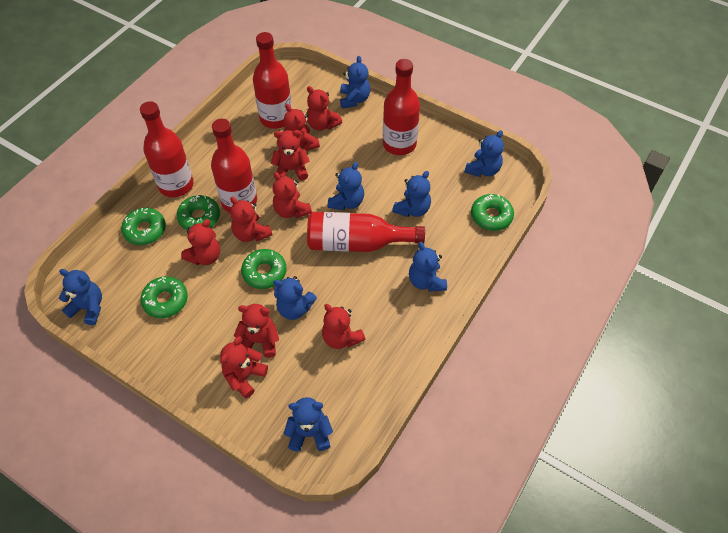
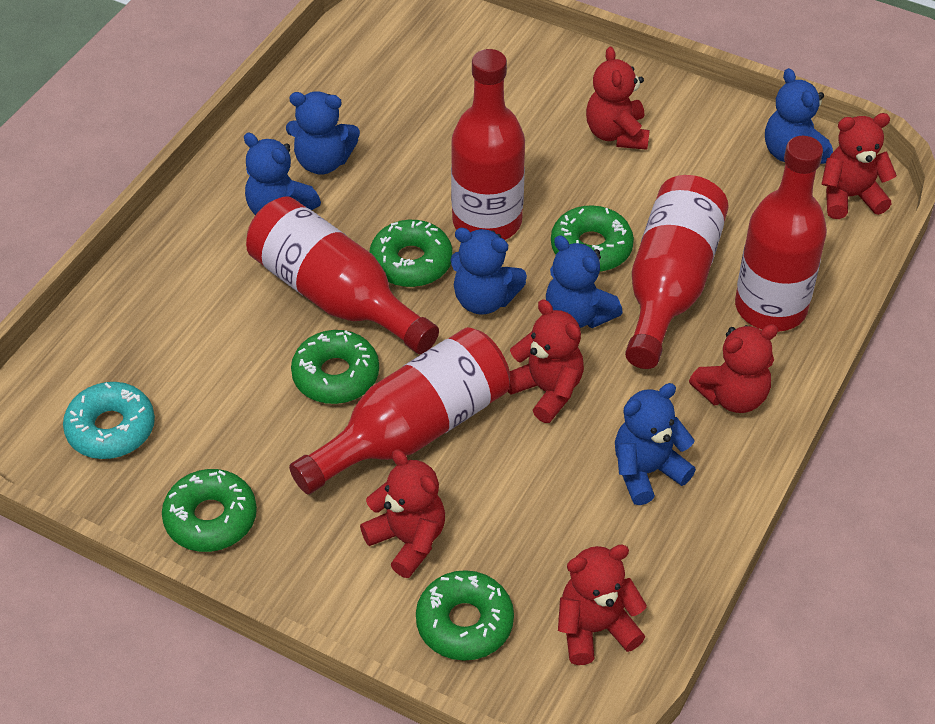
blue teddy bear: 8 -> 6
red teddy bear: 9 -> 6
turquoise donut: 0 -> 1

